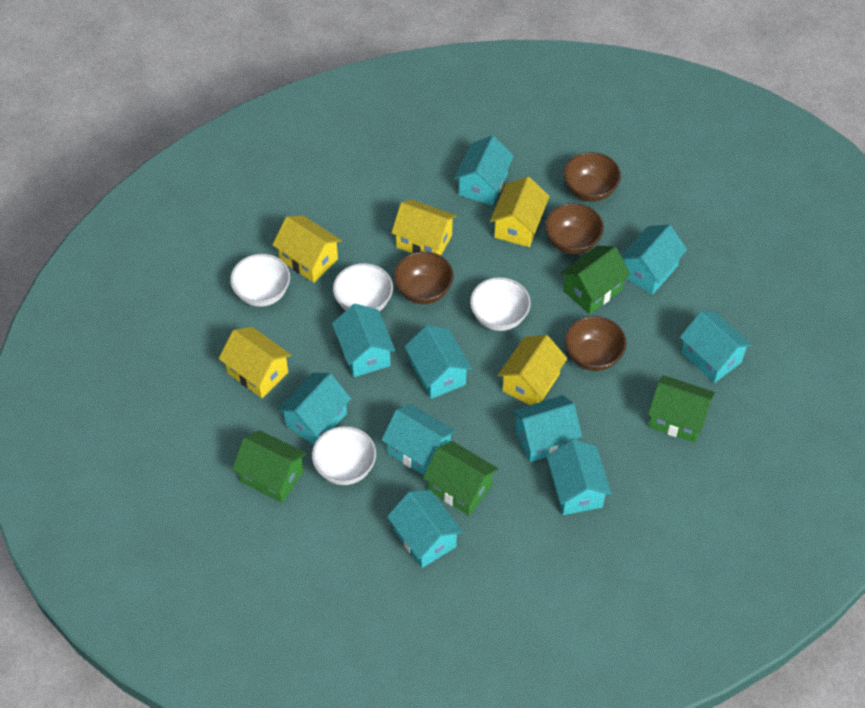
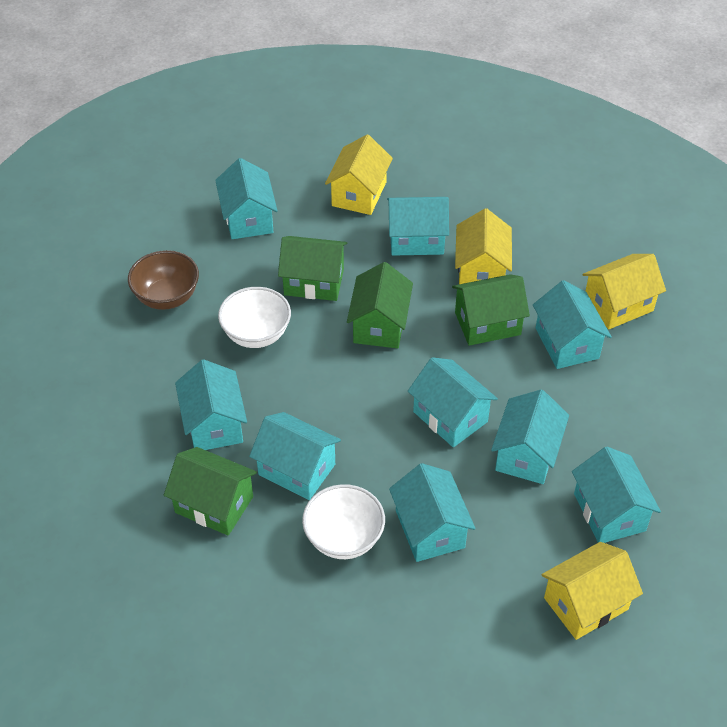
brown bowl: 4 -> 1
turquoise house: 10 -> 9
white bowl: 4 -> 2
yellow house: 5 -> 4

